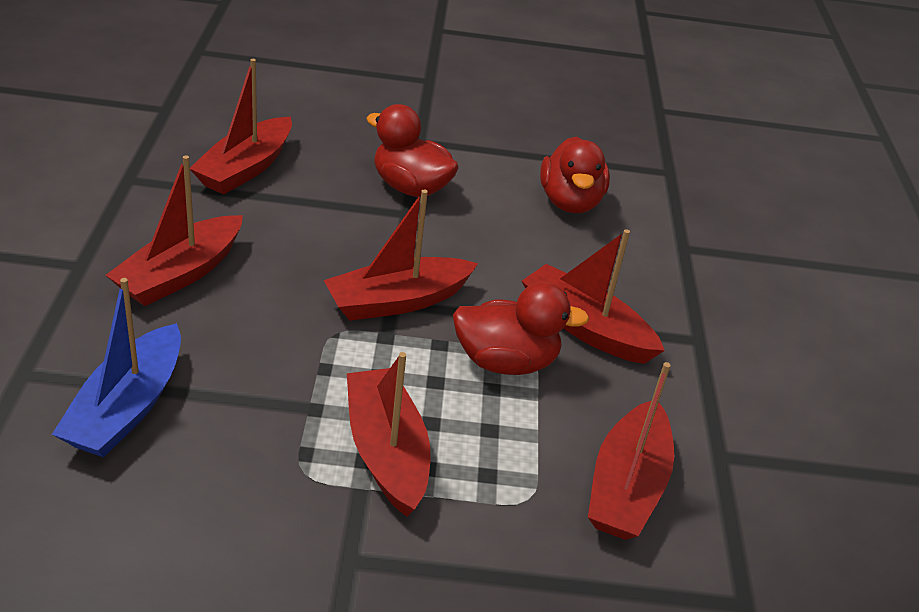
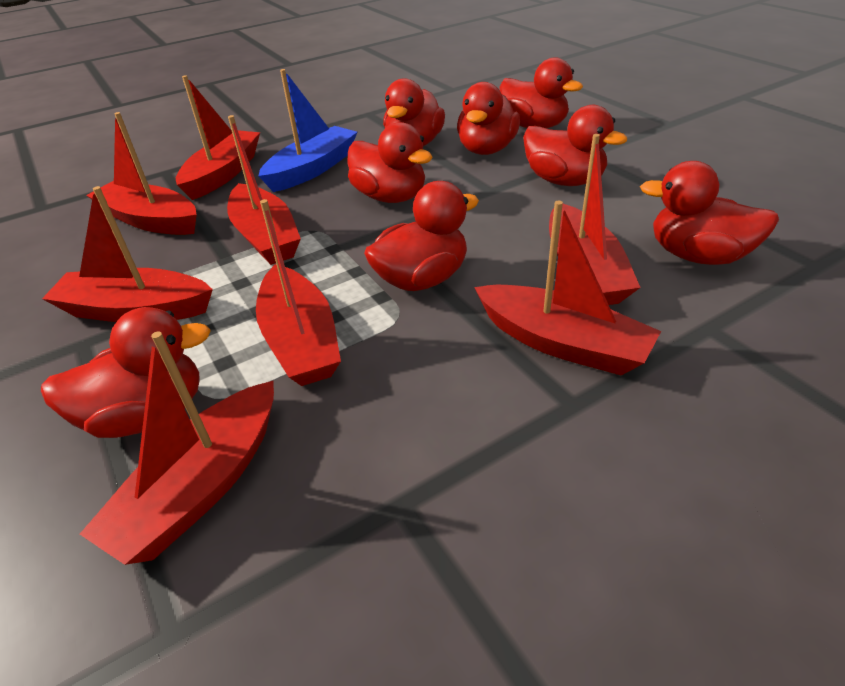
red boat: 6 -> 8
red duck: 3 -> 8

